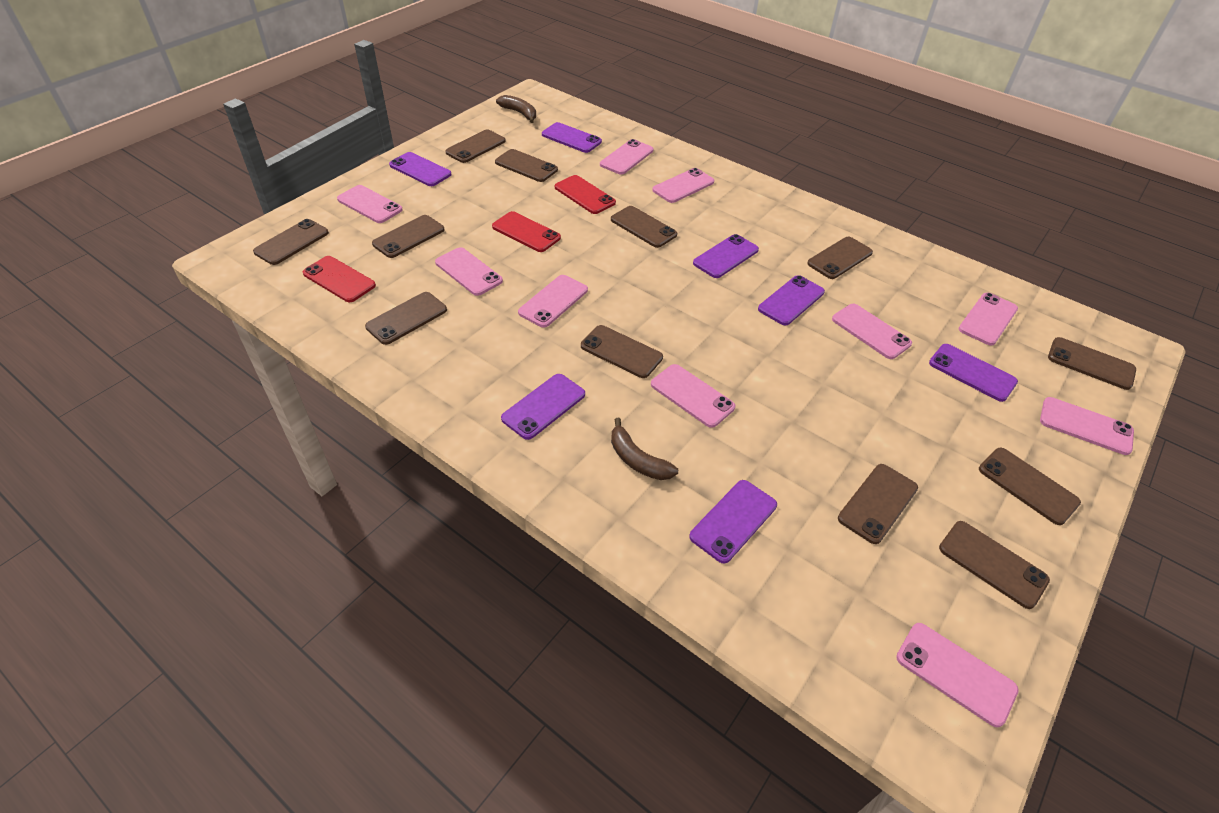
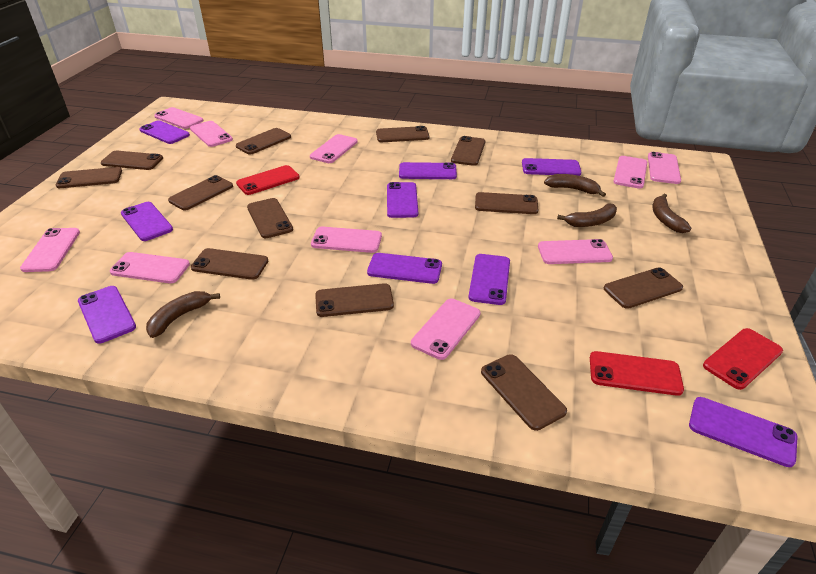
brown banana: 2 -> 4
purple phone: 7 -> 9

